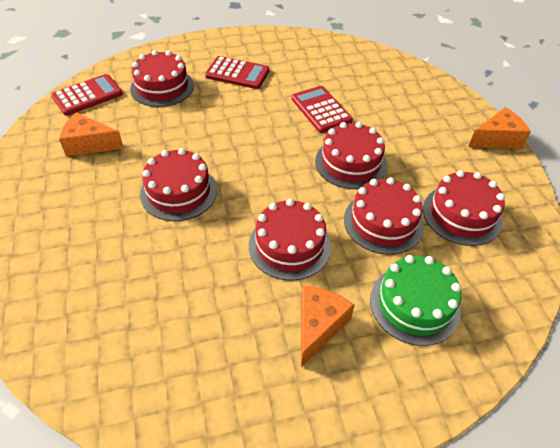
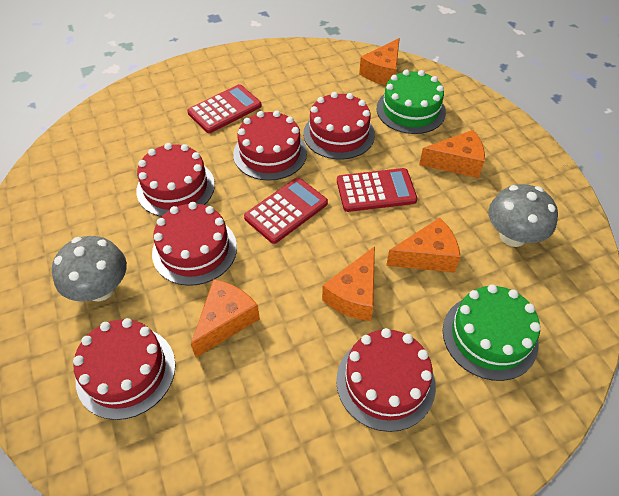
green cake: 1 -> 2
grey mushroom: 0 -> 2
orange cheese: 3 -> 5

